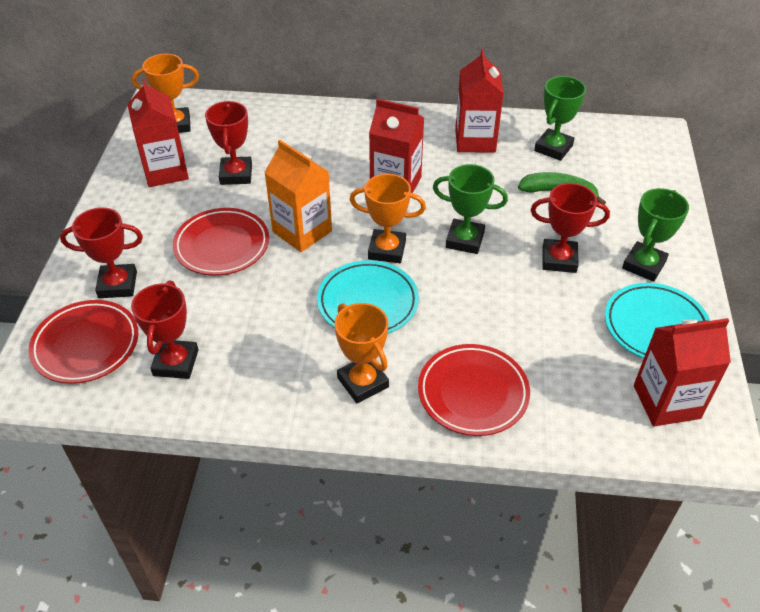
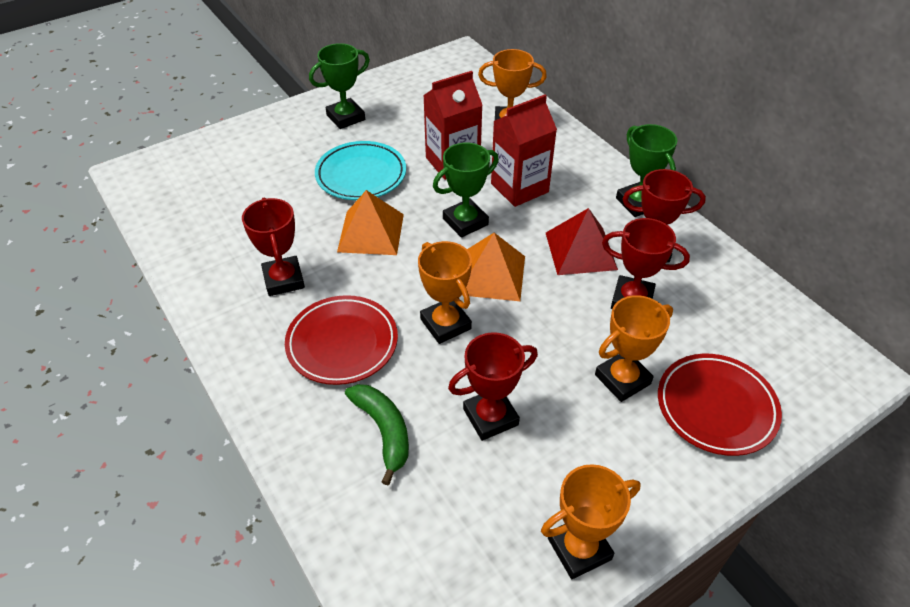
orange carton: 1 -> 0
orange pyramid: 0 -> 2
orange trophy: 3 -> 4
red carton: 4 -> 2
red plate: 3 -> 2
red pyramid: 0 -> 1
turquoise plate: 2 -> 1

